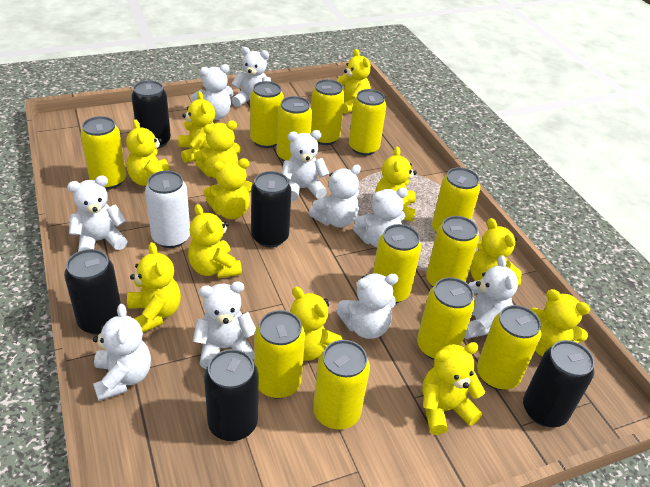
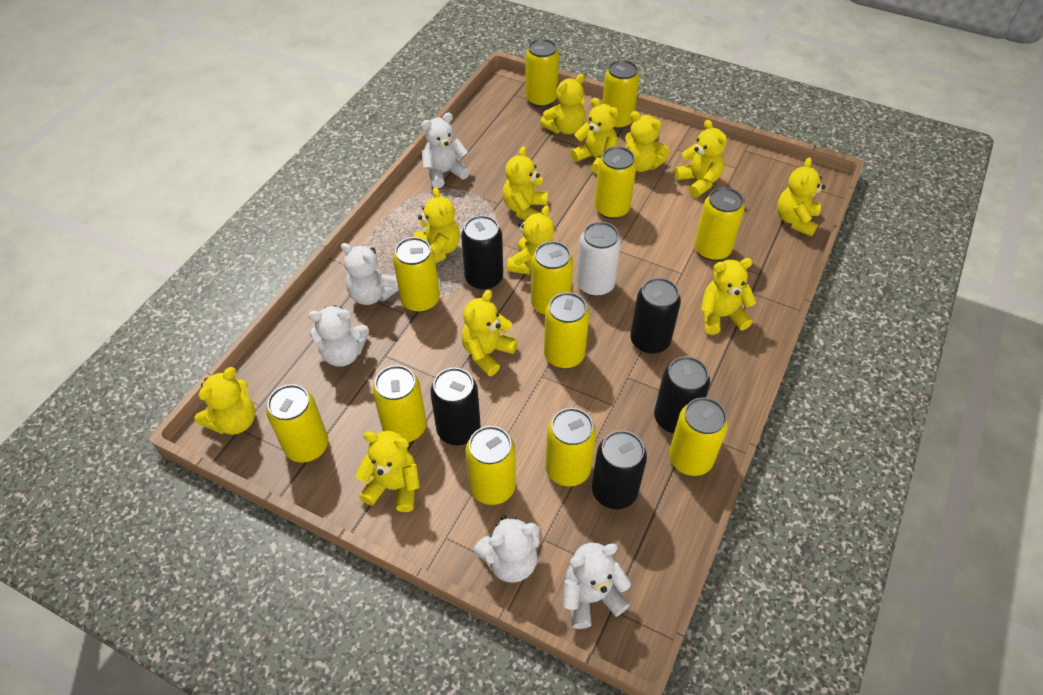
white teddy bear: 10 -> 5

